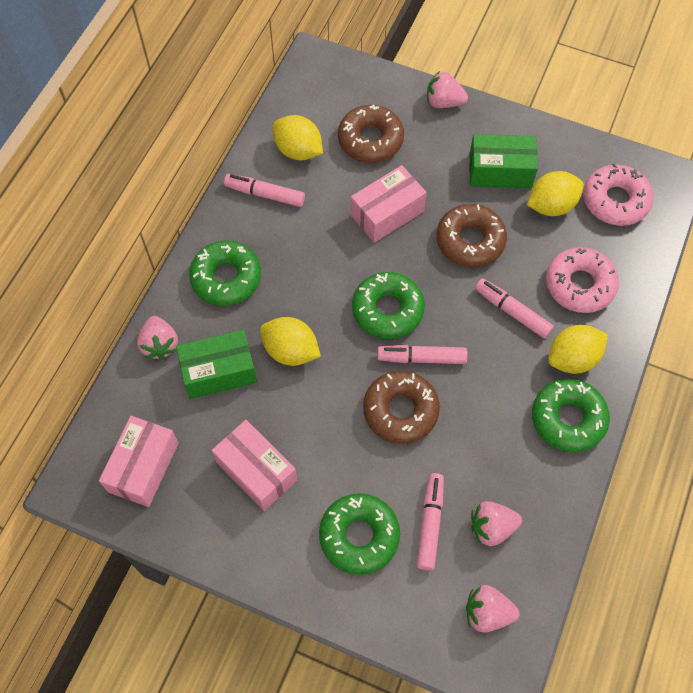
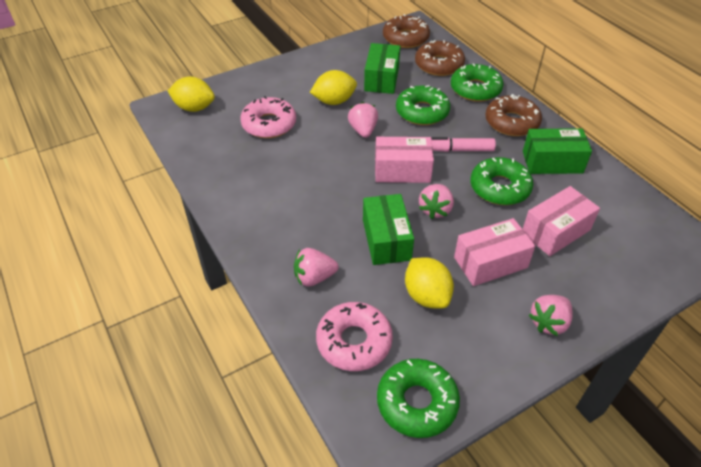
green box: 2 -> 3
pink marker: 4 -> 1
yellow lemon: 4 -> 3

